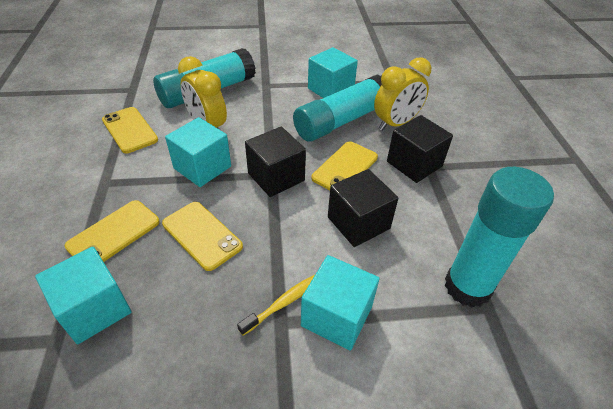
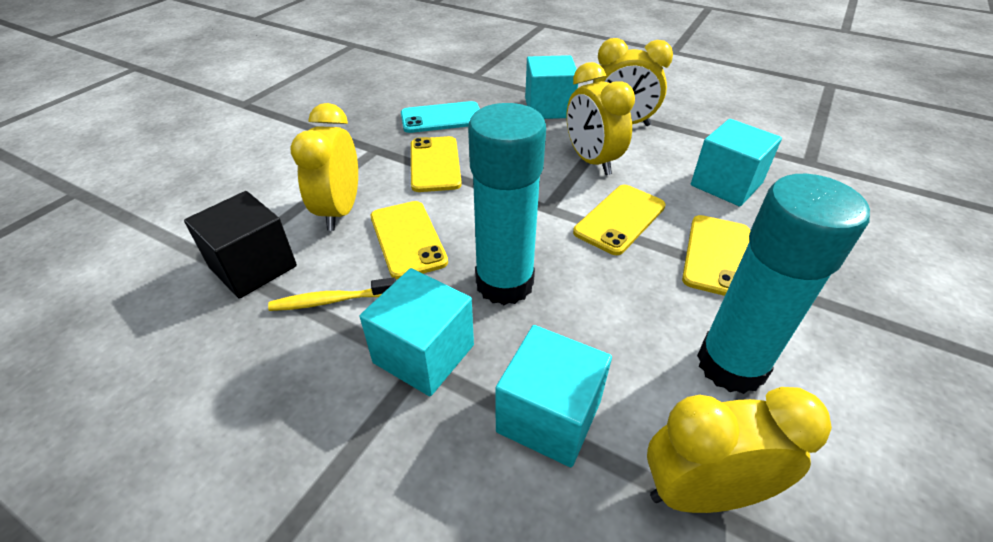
black cube: 3 -> 1
turquoise glue stick: 3 -> 2
turquoise phone: 0 -> 1
yellow clock: 2 -> 4

